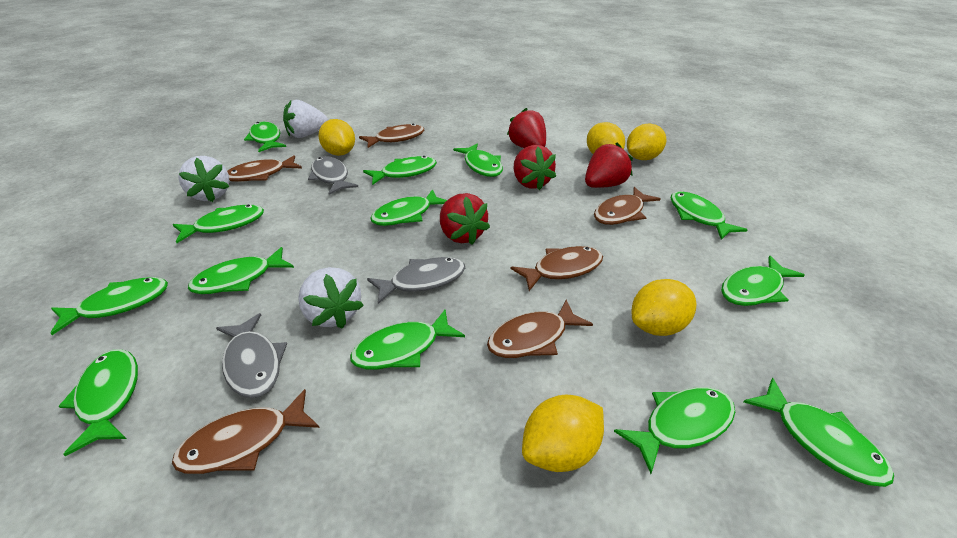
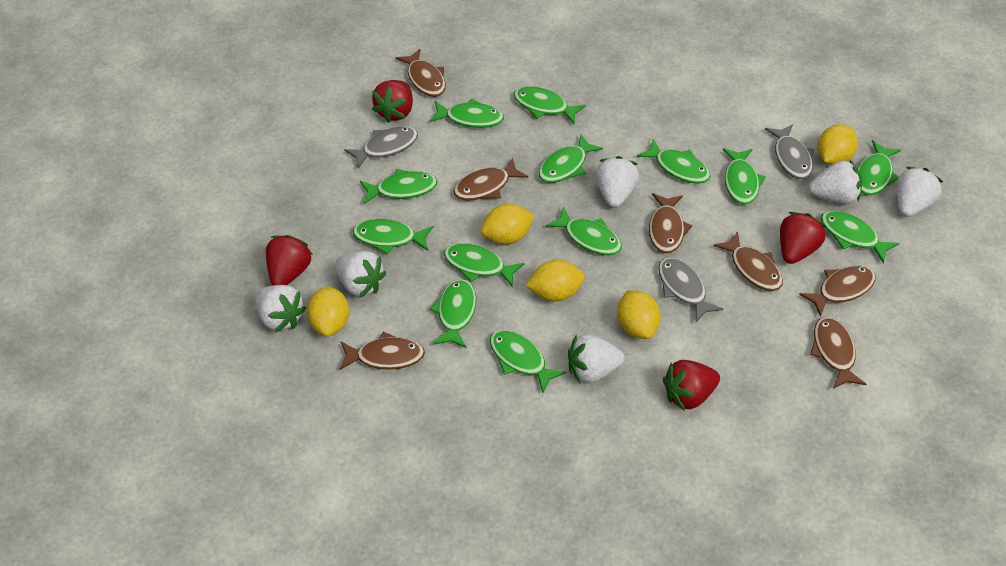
brown fish: 6 -> 7
white strawberry: 3 -> 6

